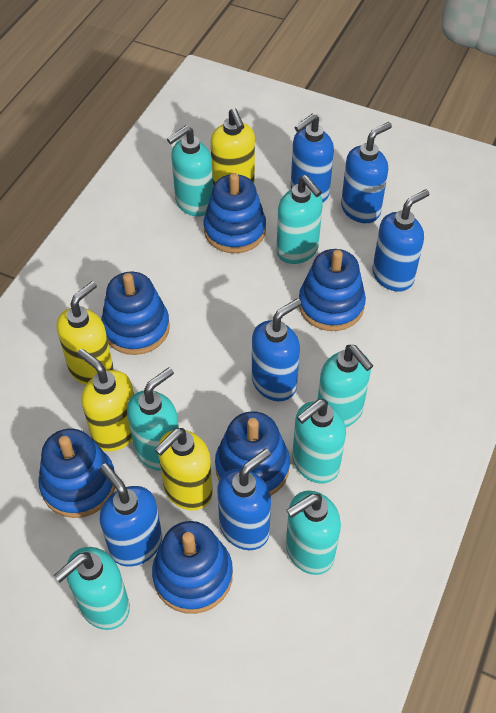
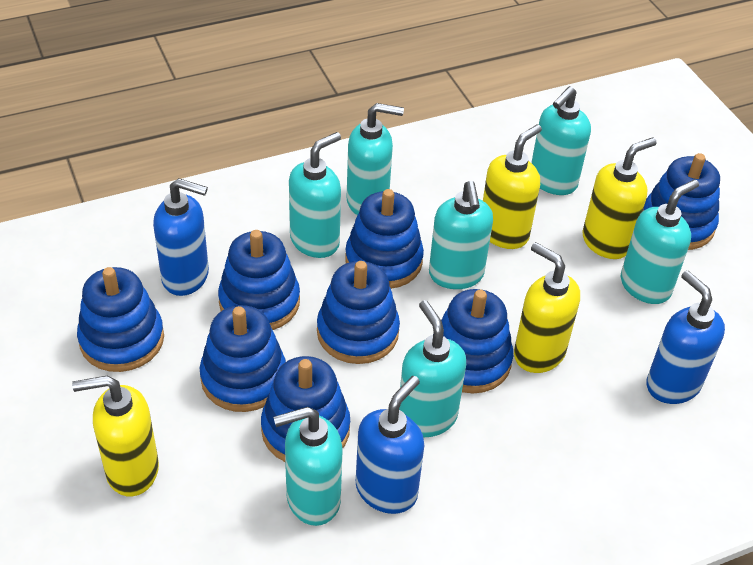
blue soap dispenser: 6 -> 3
blue stacking toy: 6 -> 8

